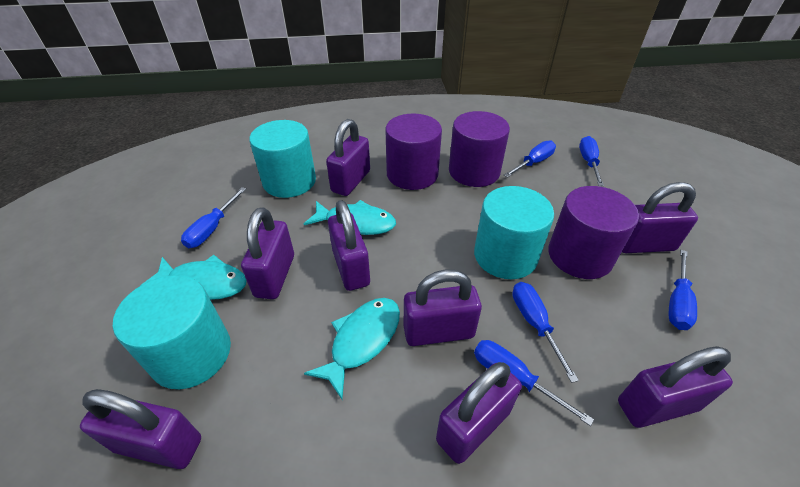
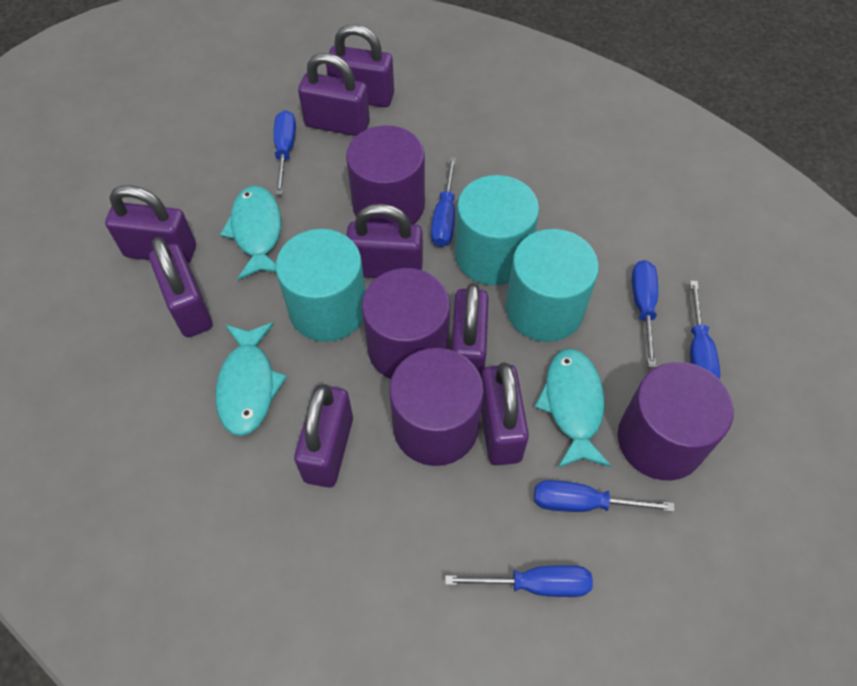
purple cylinder: 3 -> 4

